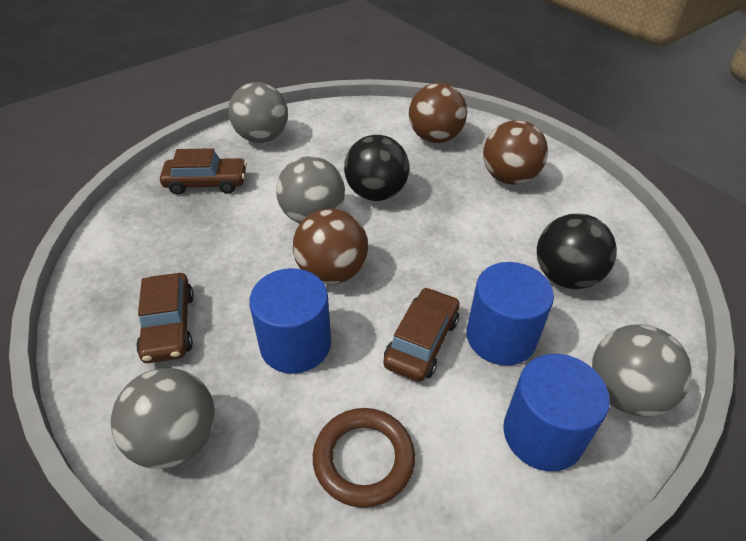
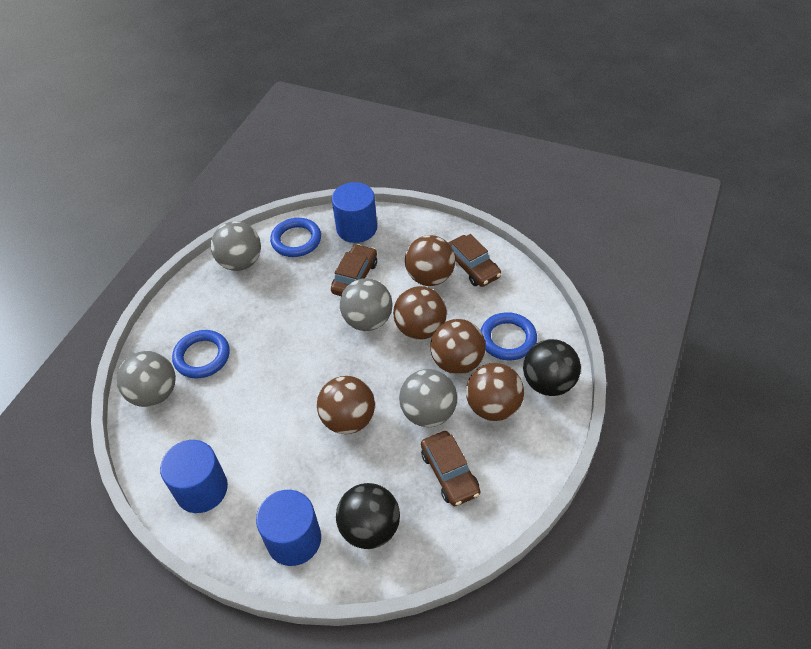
blue ring: 0 -> 3
brown ball: 3 -> 5
brown ring: 1 -> 0

